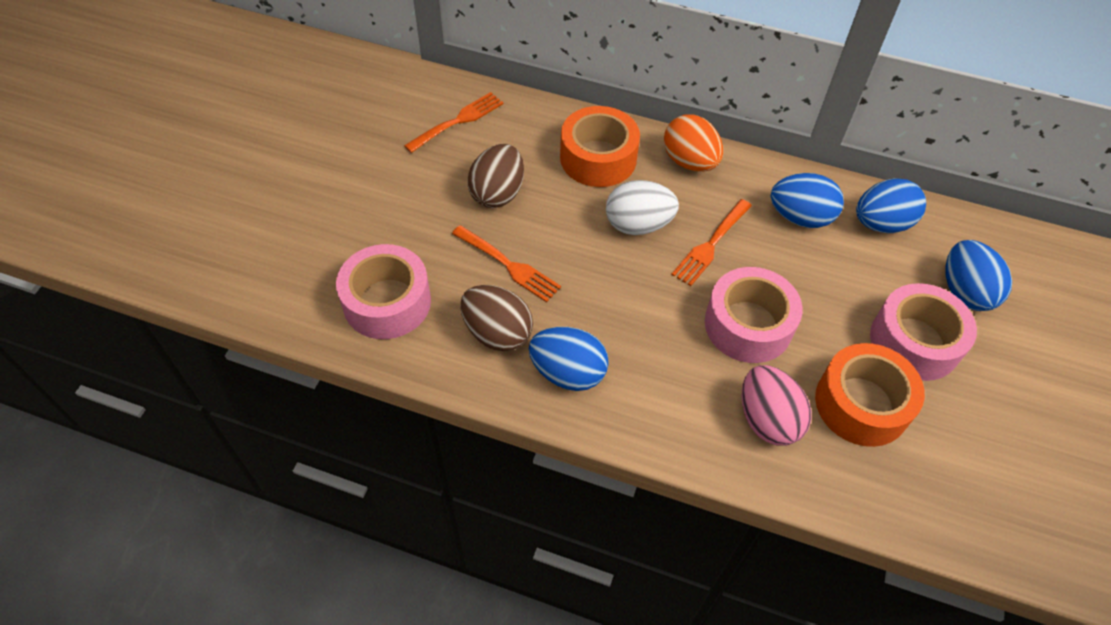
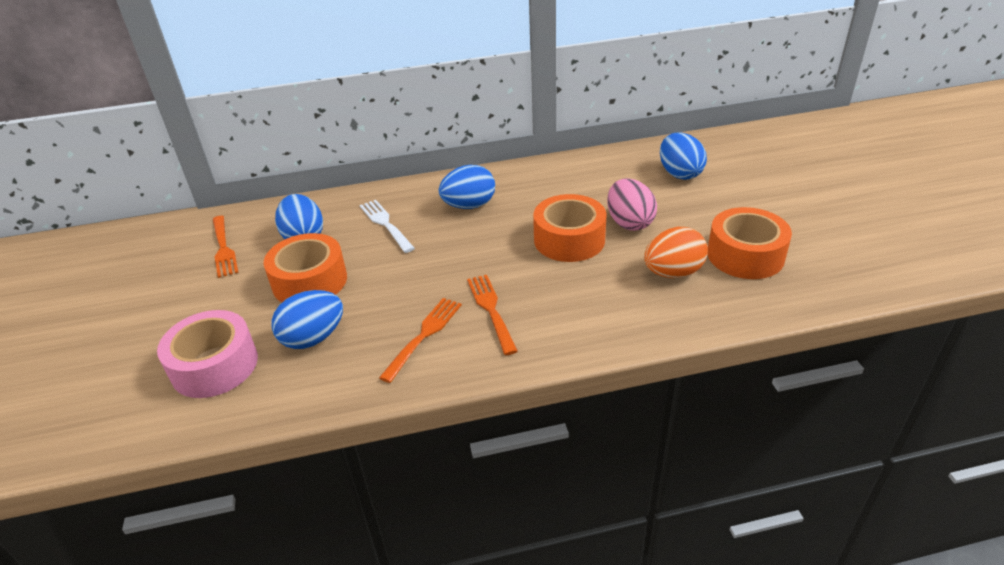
brown egg: 2 -> 0
orange tape: 2 -> 3
pink tape: 3 -> 1
white egg: 1 -> 0
white fork: 0 -> 1

